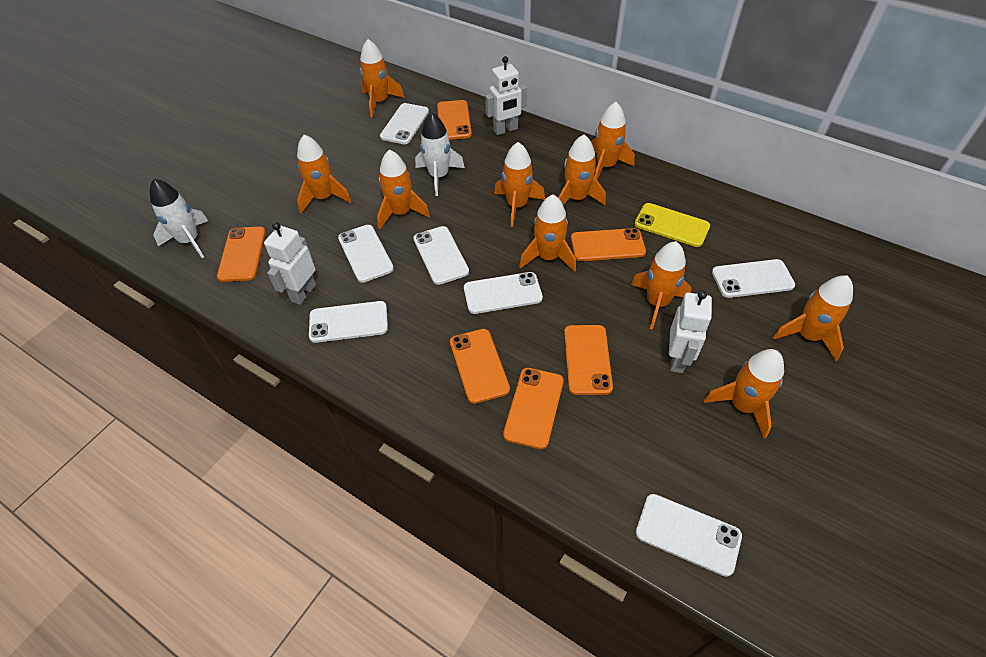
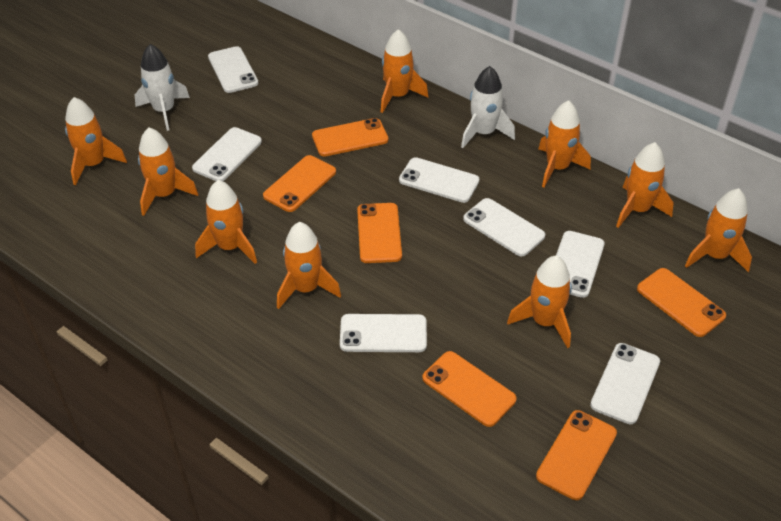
orange rocket: 10 -> 9
white robot: 3 -> 0
yellow phone: 1 -> 0

